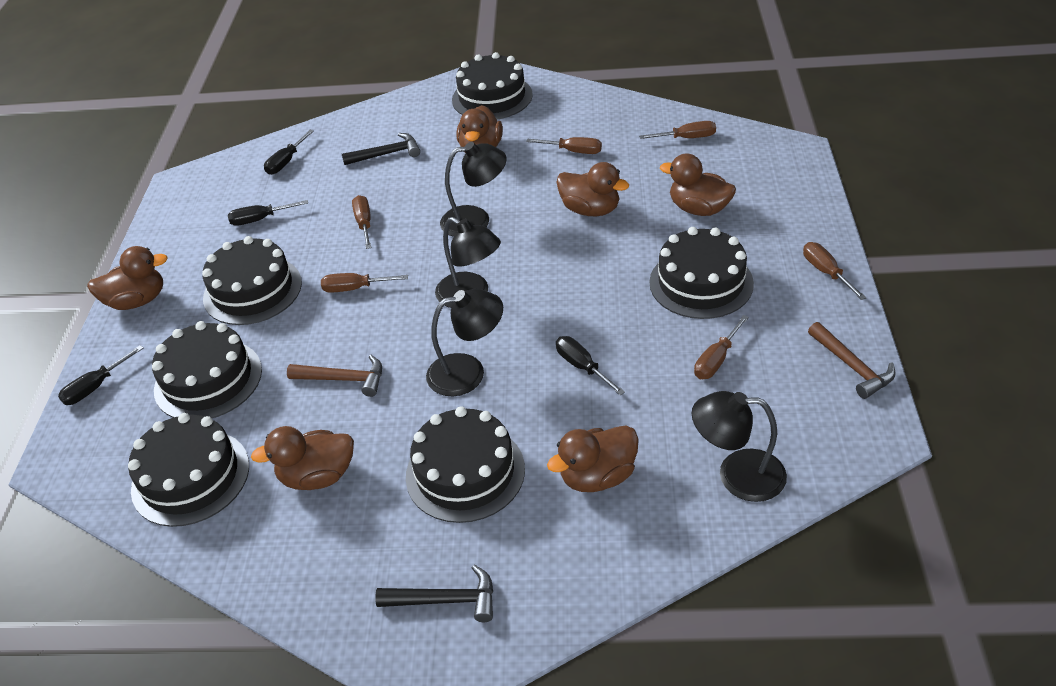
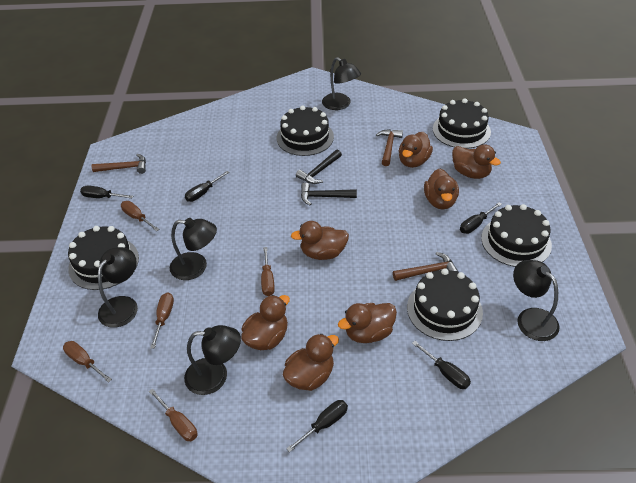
black cake: 6 -> 5
black lamp: 4 -> 5
black screwdriver: 4 -> 5
brown duck: 6 -> 7
brown hammer: 2 -> 3
brown screwdriver: 6 -> 5

